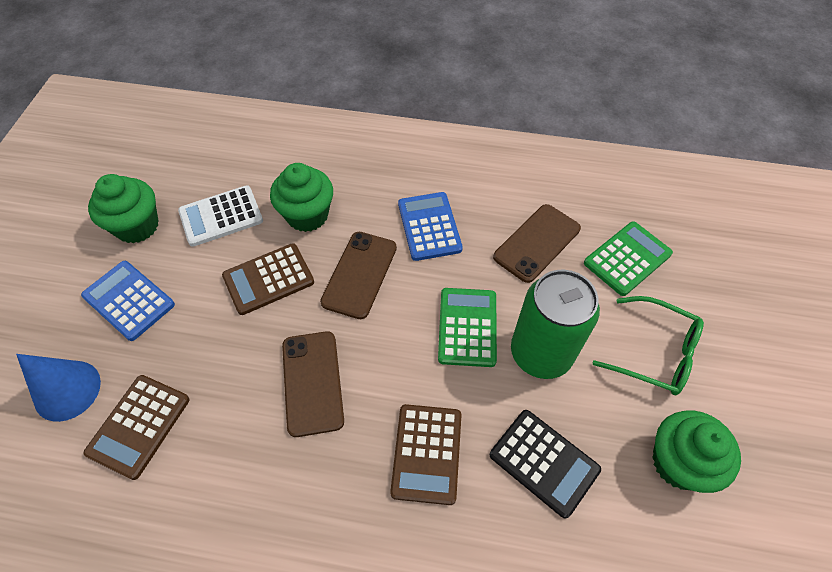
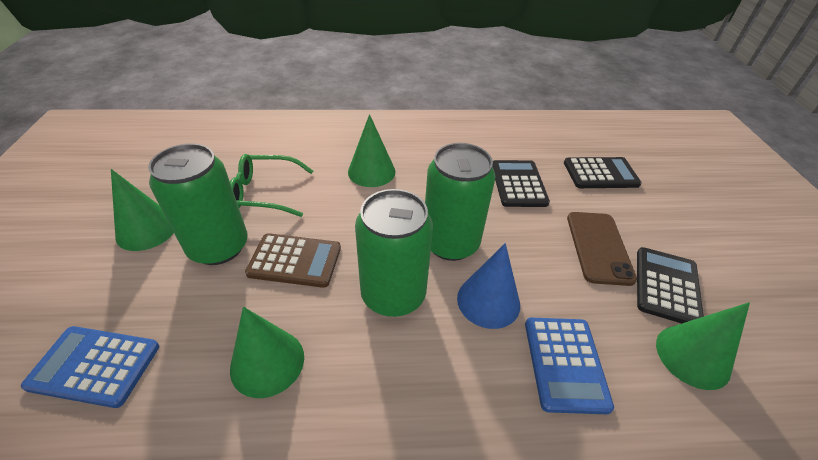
black calculator: 1 -> 3
brown calculator: 3 -> 1
brown phone: 3 -> 1
green calculator: 2 -> 0
green can: 1 -> 3
green cone: 0 -> 4
green cupcake: 3 -> 0
white calculator: 1 -> 0

